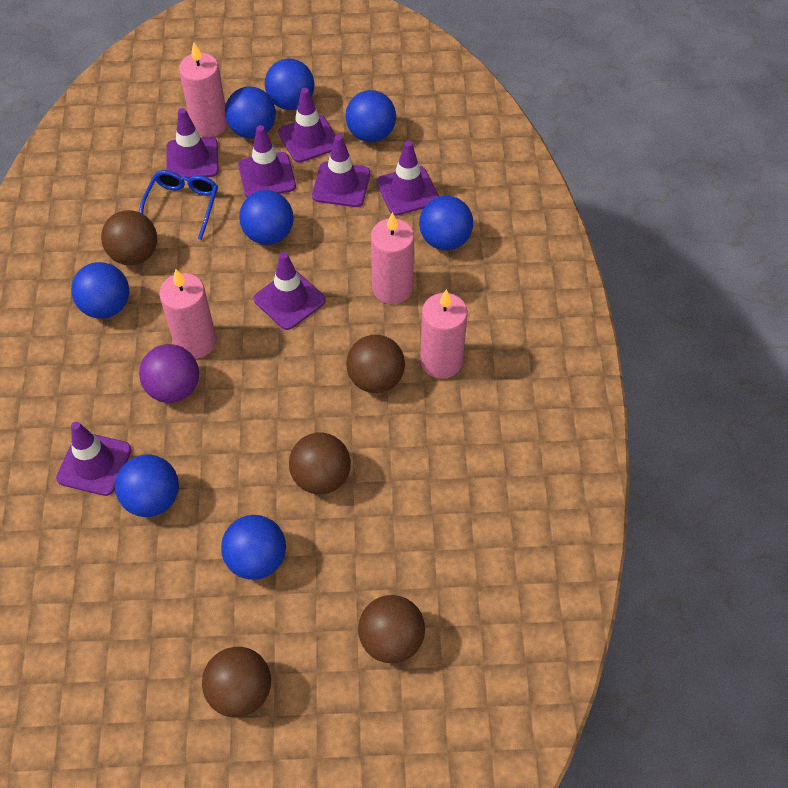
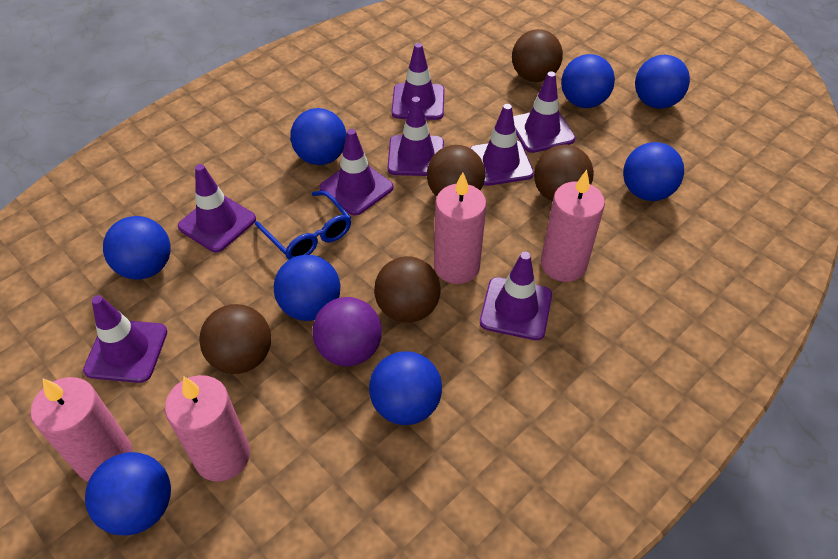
purple traffic cone: 7 -> 8

